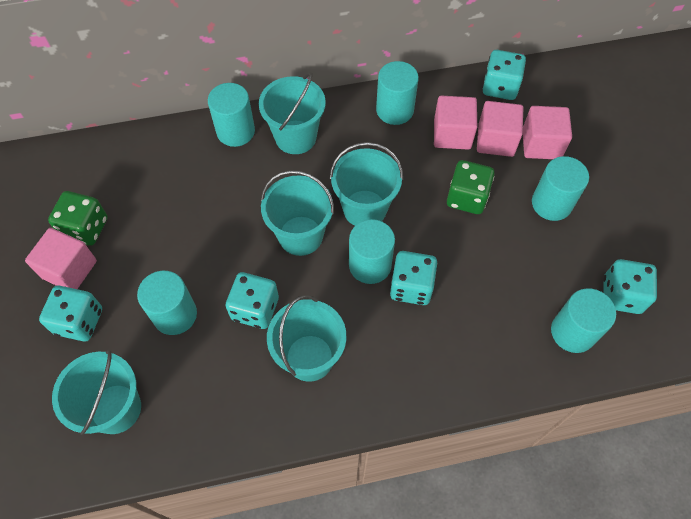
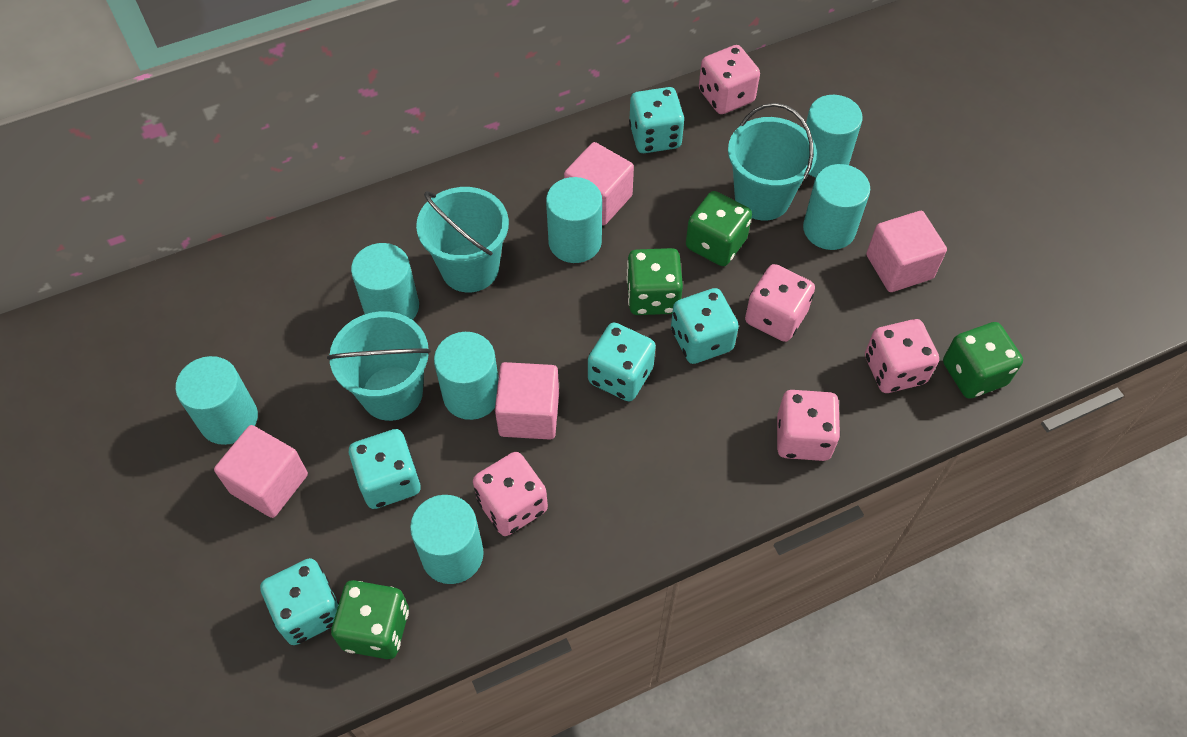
green dice: 2 -> 4
pink dice: 0 -> 5
turquoise bucket: 5 -> 3
turquoise cylinder: 6 -> 7

